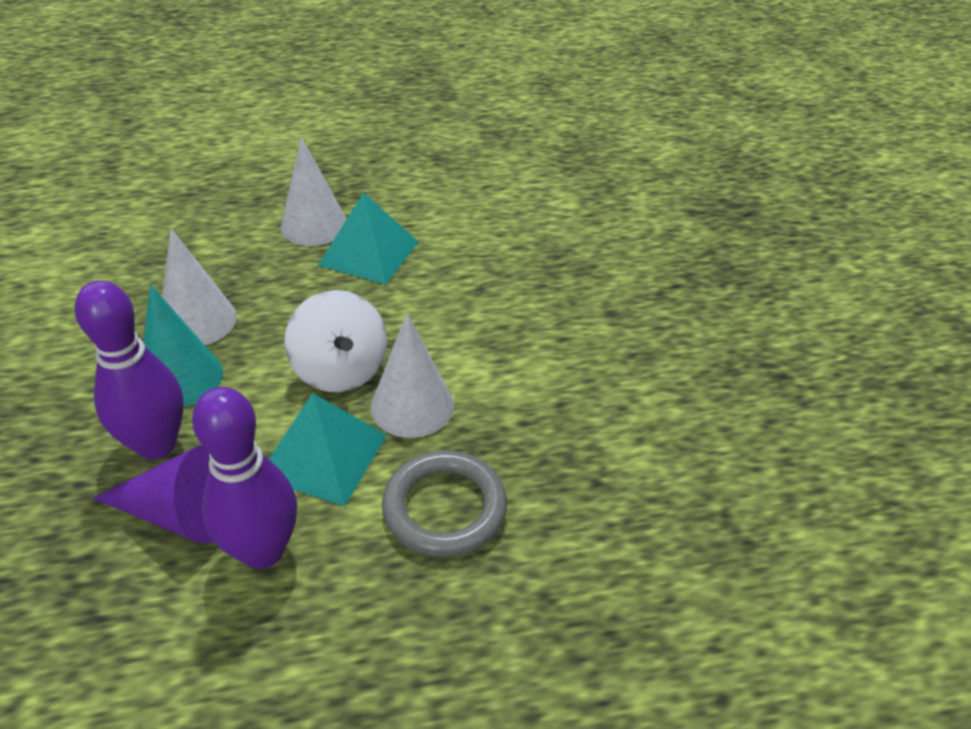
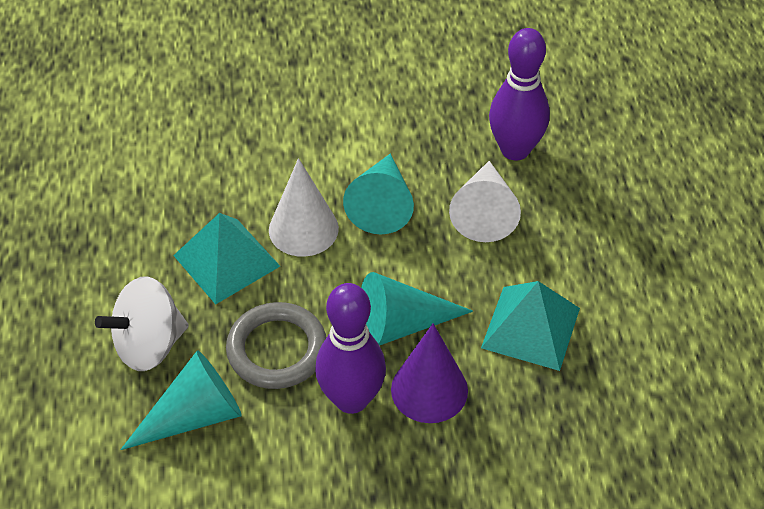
turquoise cone: 1 -> 3
white cone: 3 -> 2

